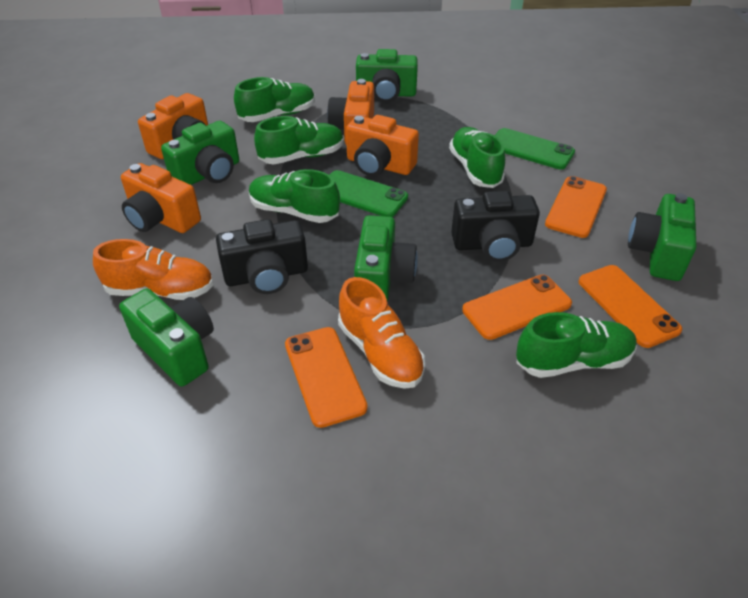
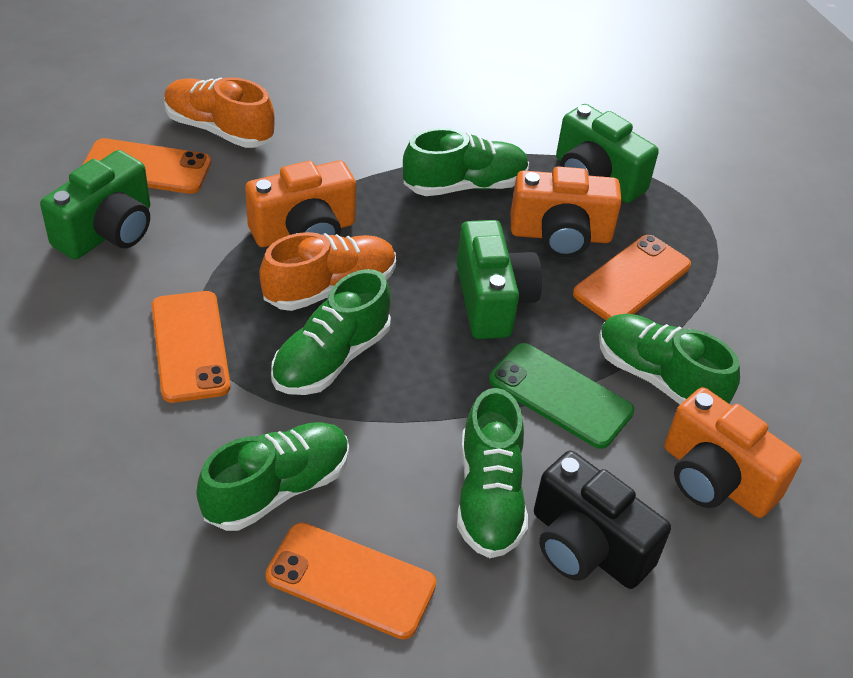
black camera: 2 -> 1
green camera: 5 -> 3
green phone: 2 -> 1
orange camera: 4 -> 3

